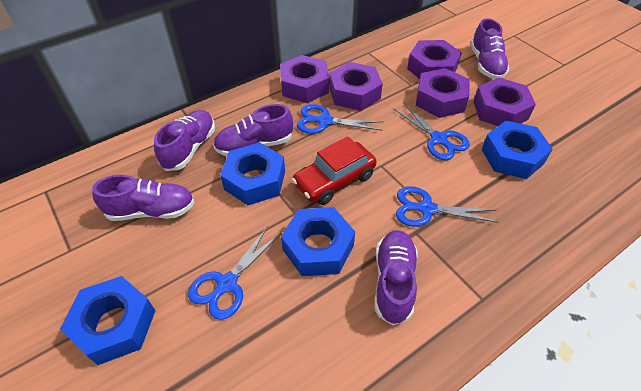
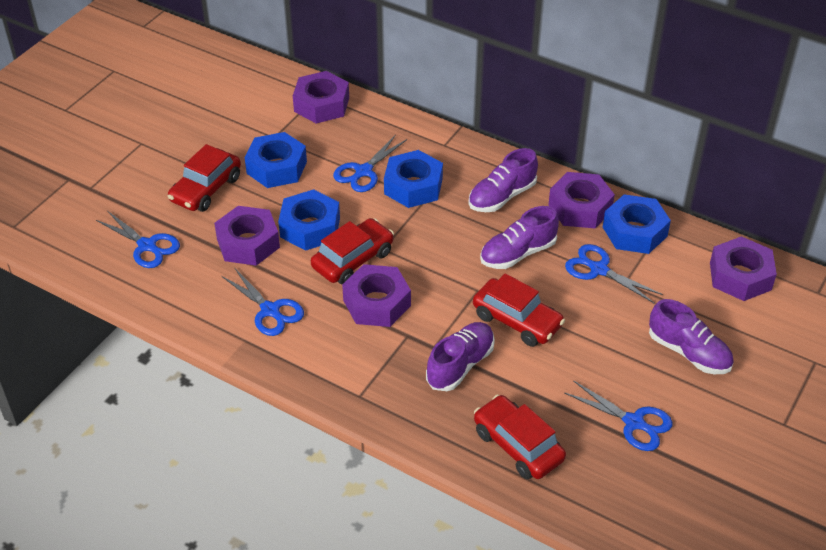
blue scissors: 4 -> 5
purple shoe: 5 -> 4
red car: 1 -> 4

